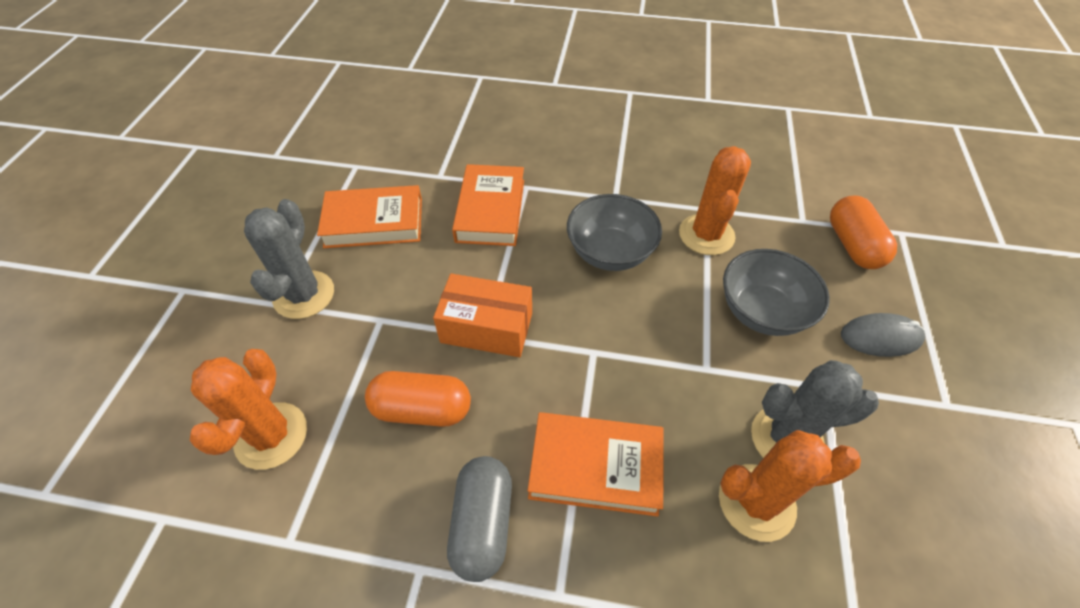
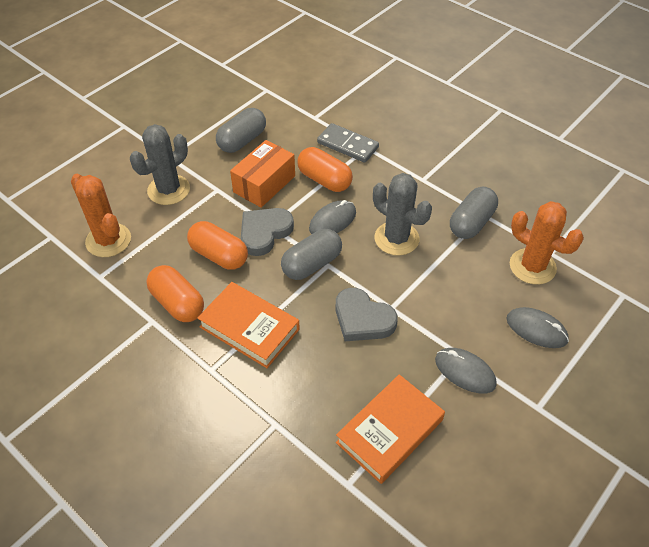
grey bowl: 2 -> 0
grey capsule: 1 -> 3
grey domino: 0 -> 1
grey heart: 0 -> 2
grey mouse: 1 -> 3
orange book: 3 -> 2
orange cactus: 3 -> 2
orange capsule: 2 -> 3

